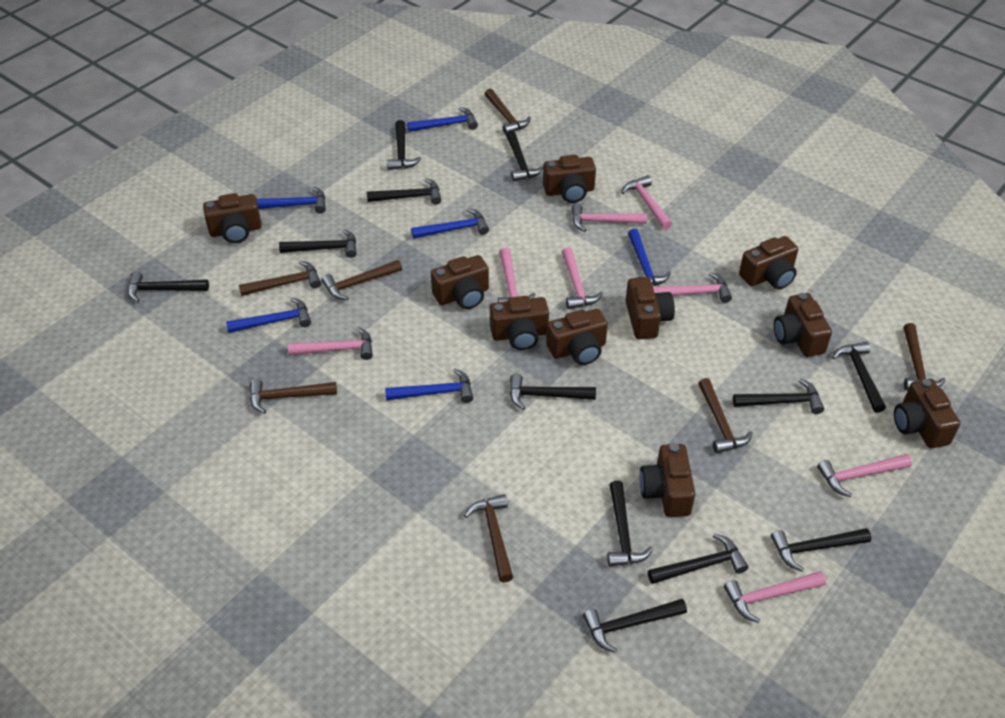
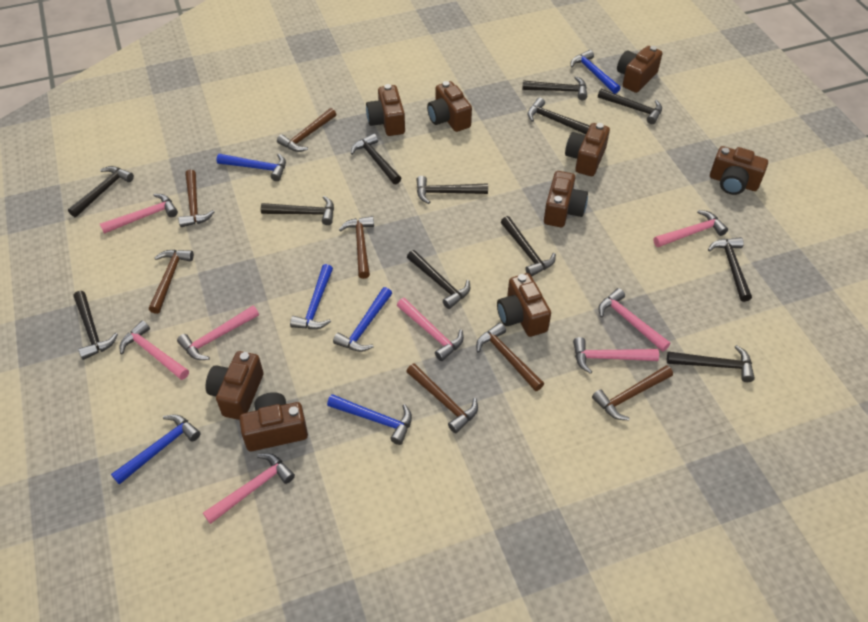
brown camera: 10 -> 9

